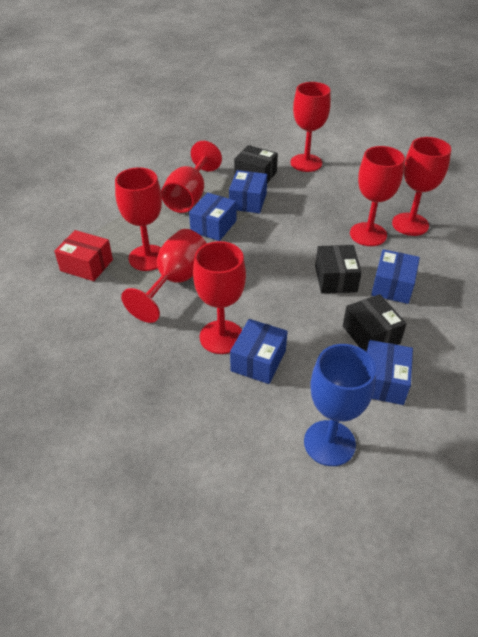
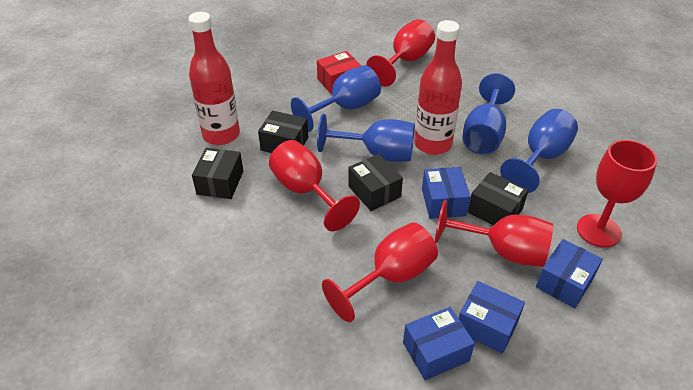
black box: 3 -> 4
blue box: 5 -> 4
blue goblet: 1 -> 4
red bottle: 0 -> 2
red goblet: 7 -> 5

